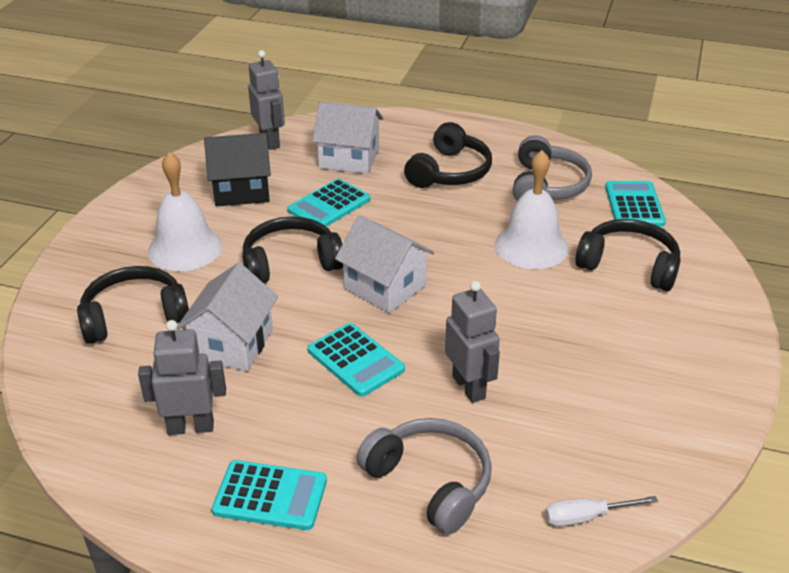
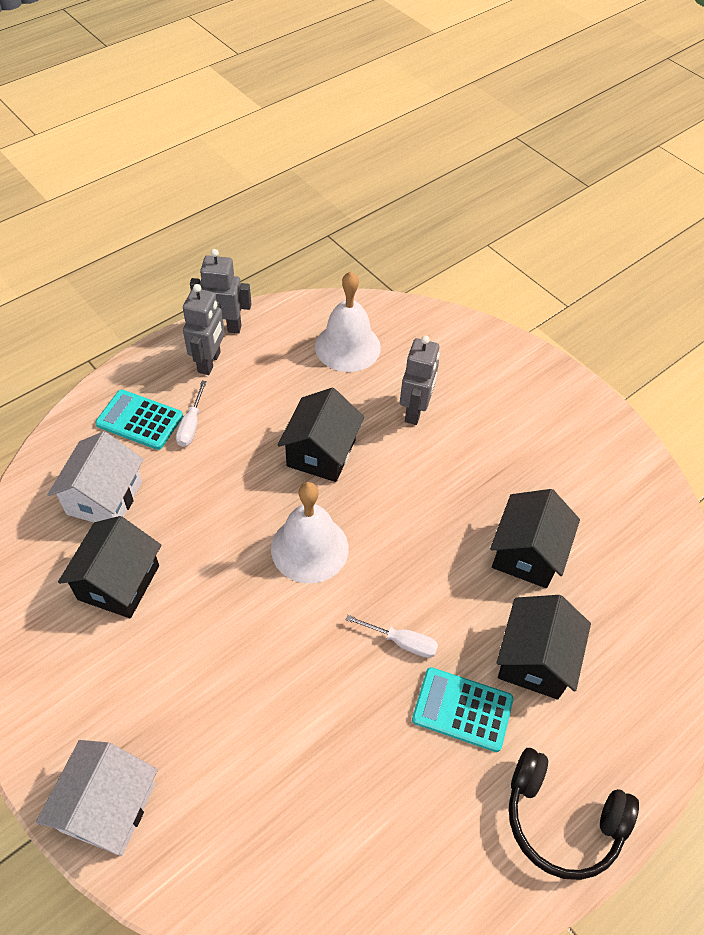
black headphones: 4 -> 1
black house: 1 -> 4
grey headphones: 2 -> 0
turquoise calculator: 4 -> 2
white house: 3 -> 2
white screwdriver: 1 -> 2

